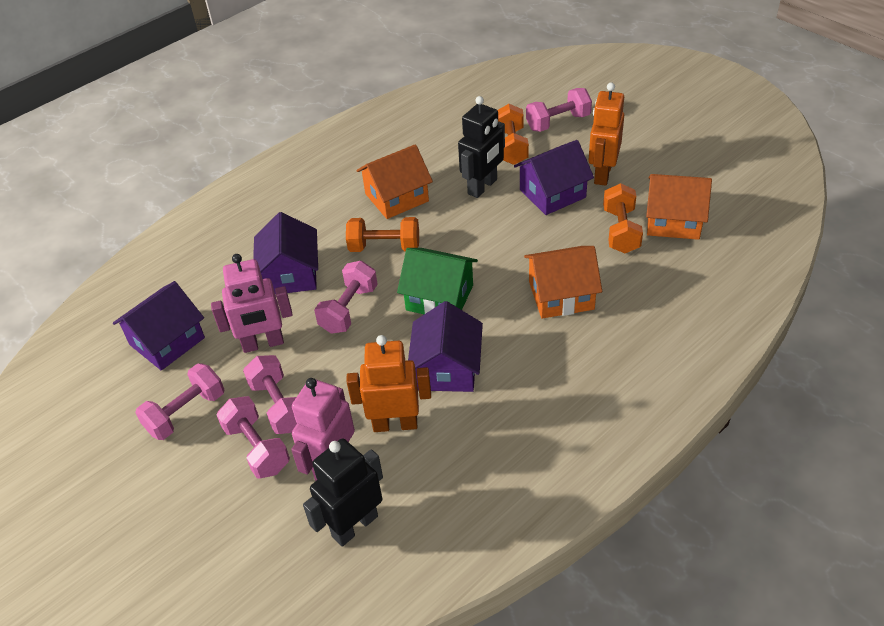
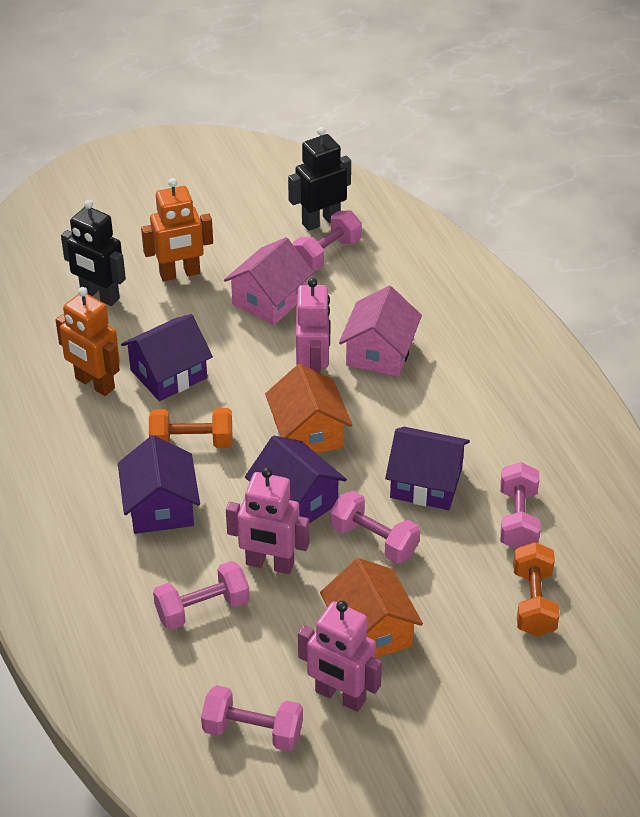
green house: 1 -> 0
orange dumbbell: 3 -> 2
orange house: 3 -> 2
pink house: 0 -> 2
pink robot: 2 -> 3

